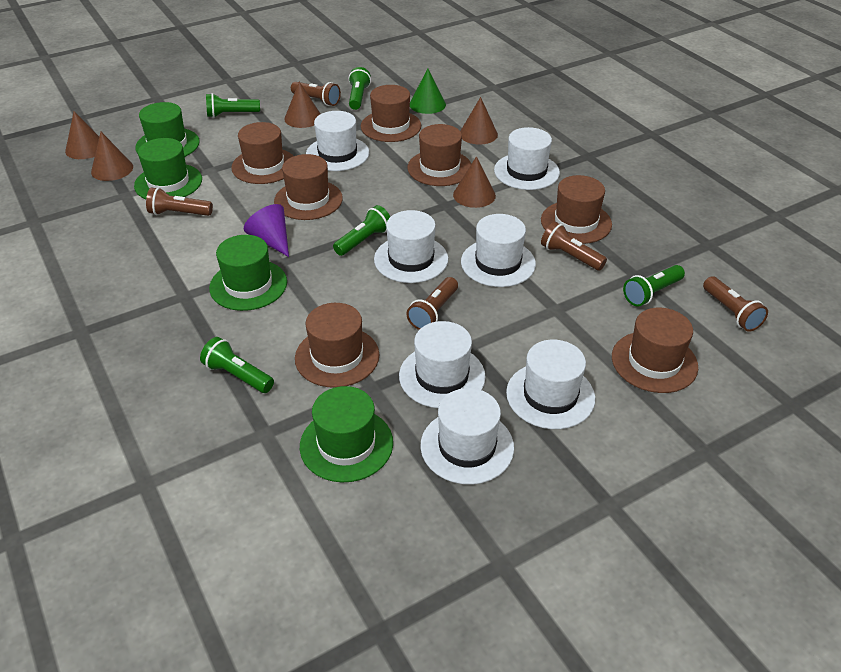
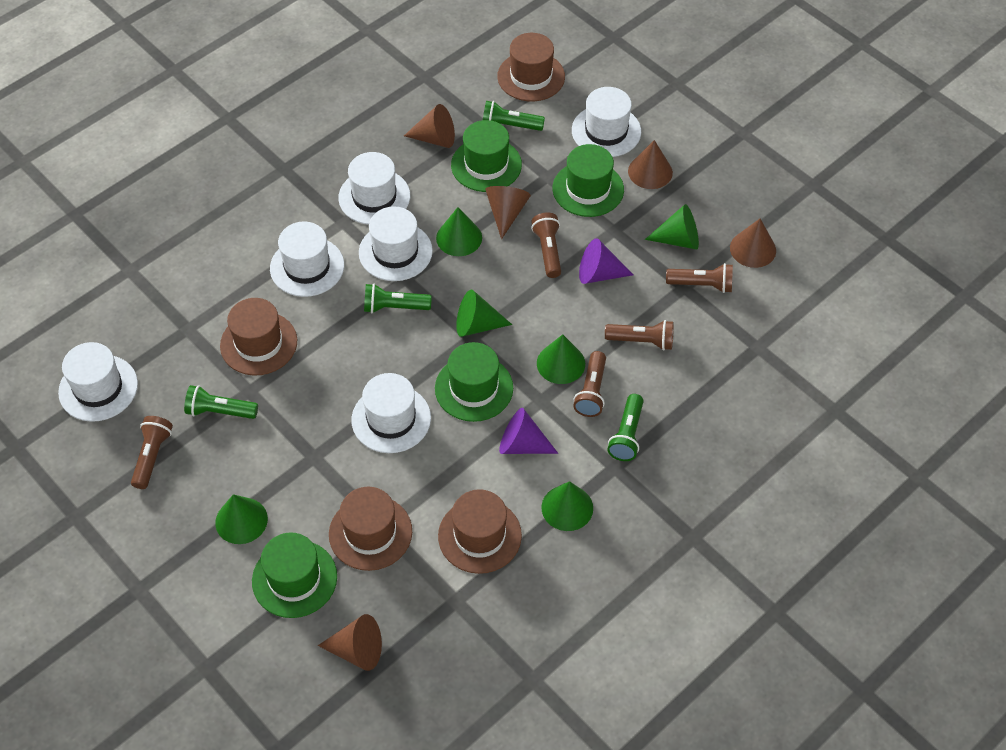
brown hat: 7 -> 4
green cone: 1 -> 6
green flashlight: 5 -> 4
purple cone: 1 -> 2
white hat: 7 -> 6

